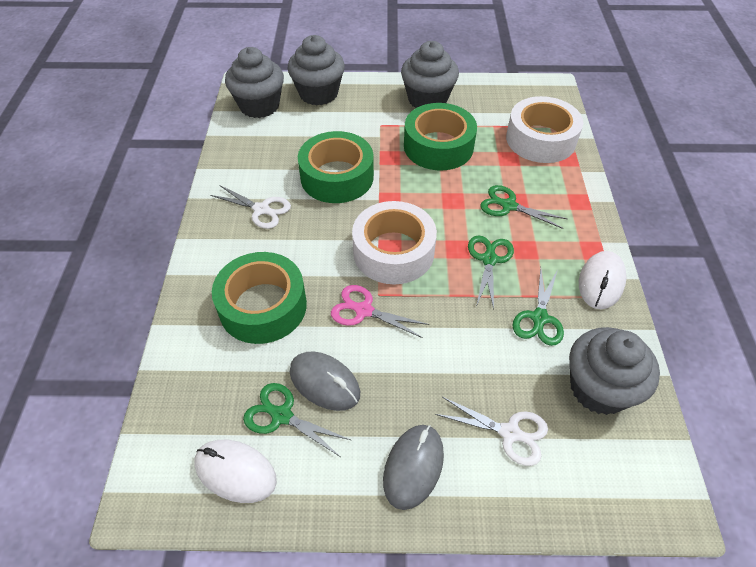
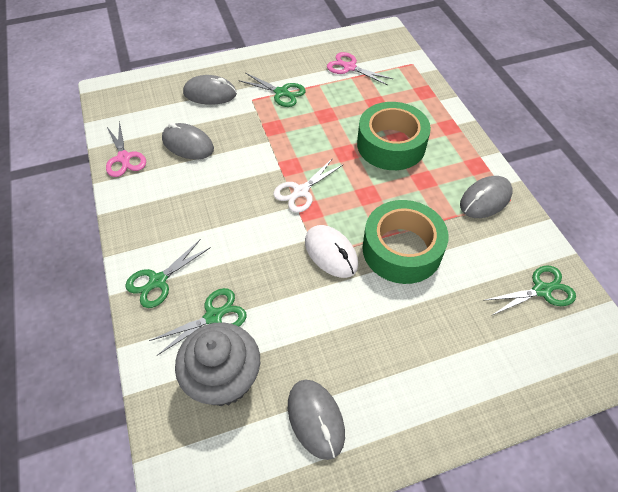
green tape: 3 -> 2
grey cupcake: 4 -> 1
grey mouse: 2 -> 4
pink scissors: 1 -> 2
white mouse: 2 -> 1
white scissors: 2 -> 1
white tape: 2 -> 0

